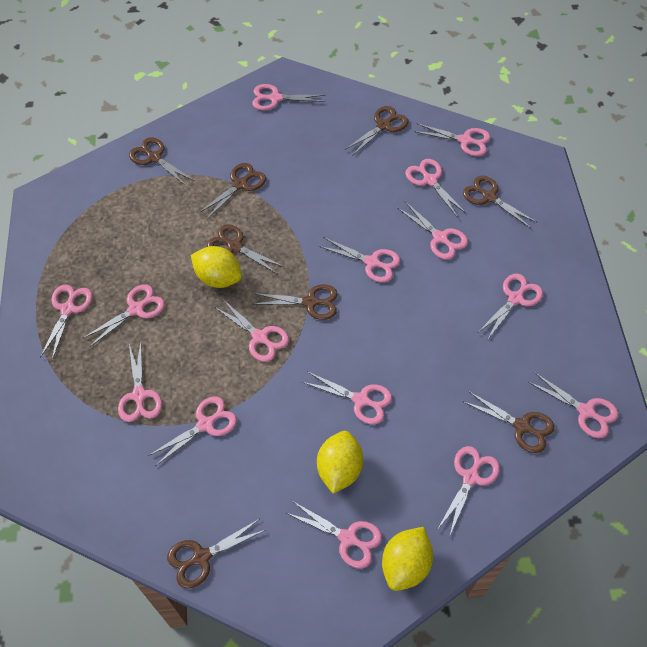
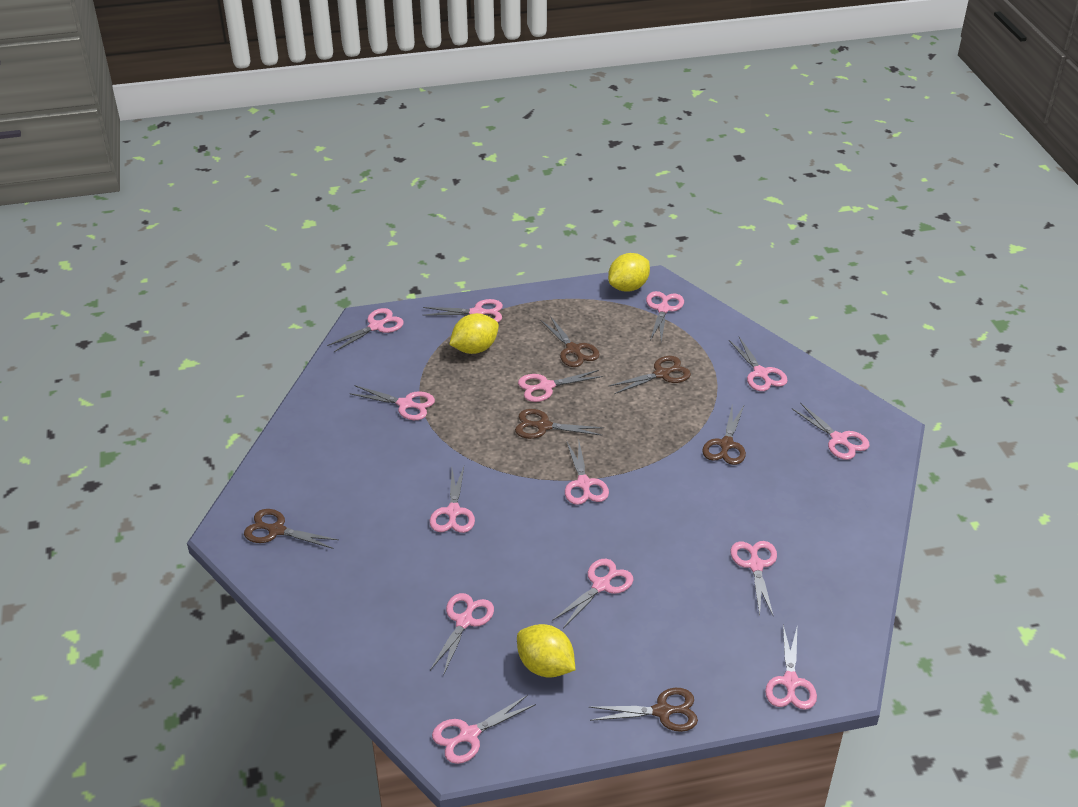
brown scissors: 8 -> 6
pink scissors: 15 -> 14

